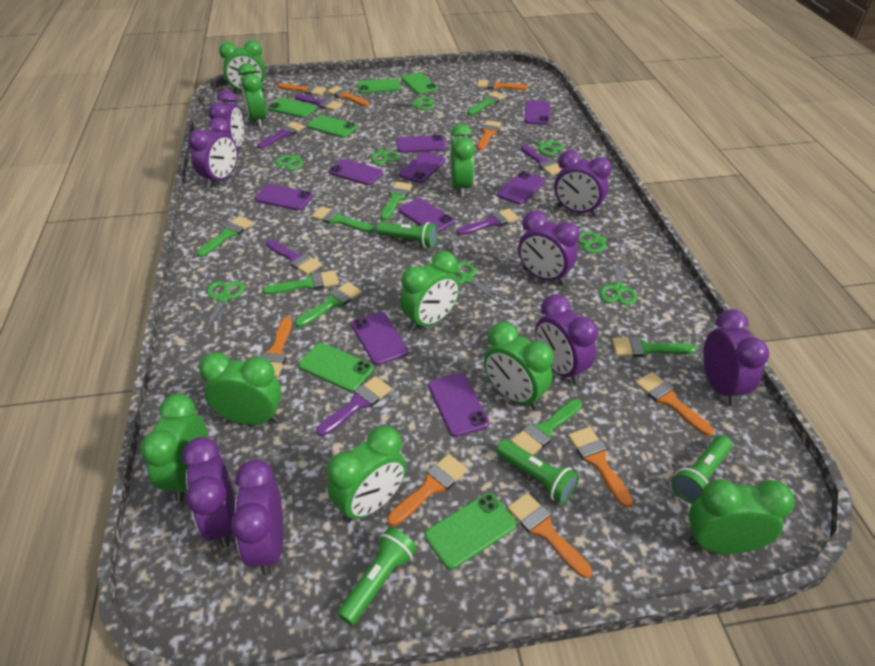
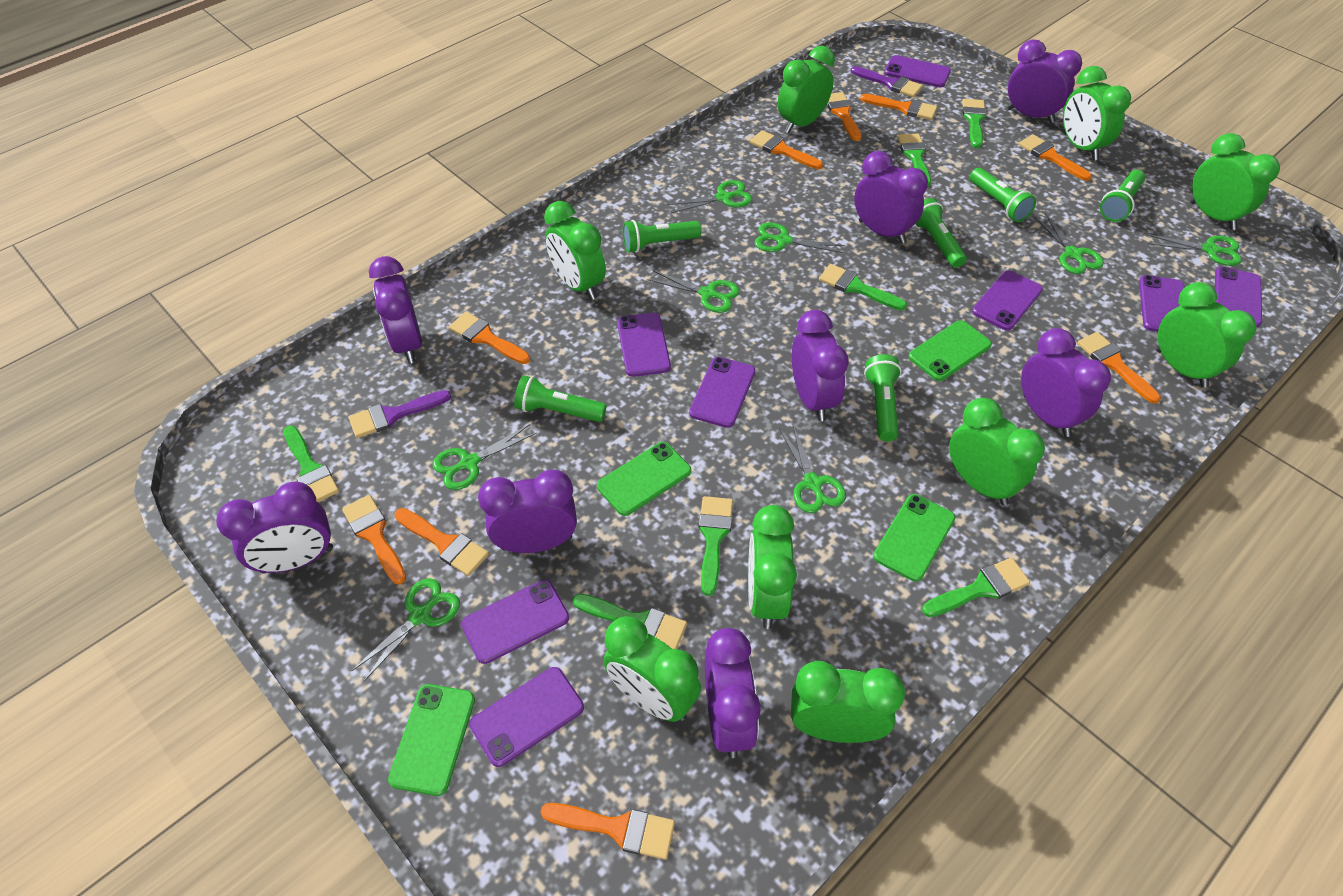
green brush: 8 -> 7
green flashlight: 4 -> 6
green phone: 6 -> 4
purple brush: 6 -> 2
purple phone: 9 -> 8

